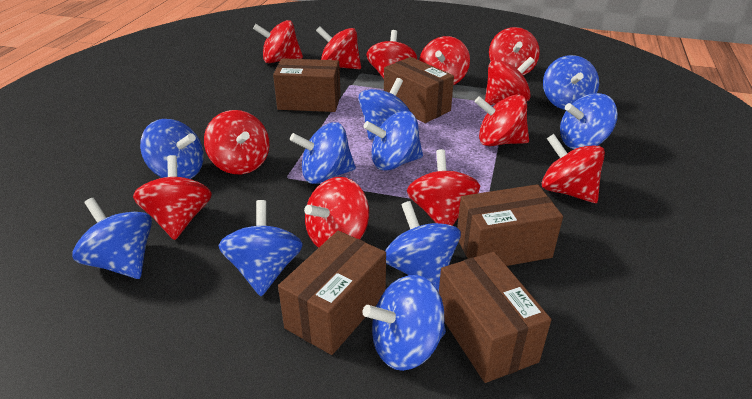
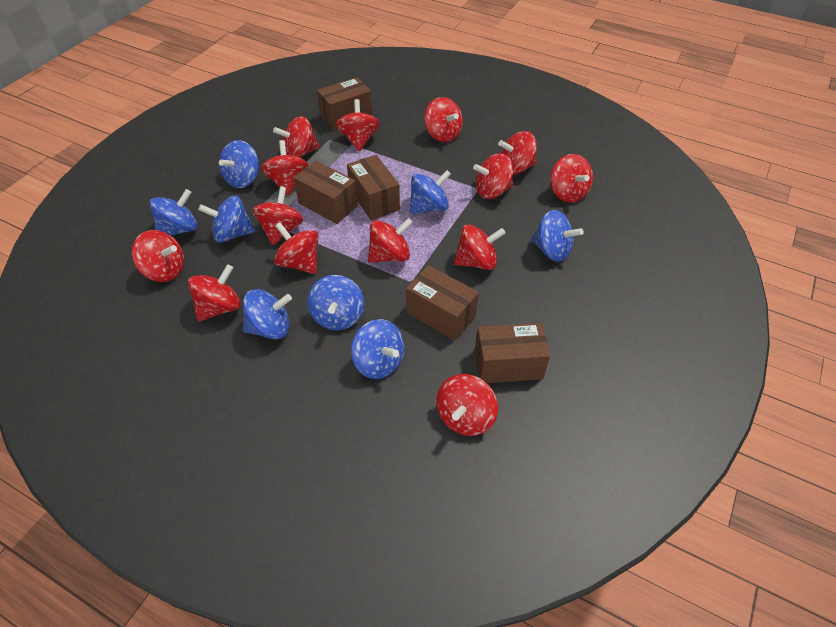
blue spinning top: 10 -> 8
red spinning top: 12 -> 14

